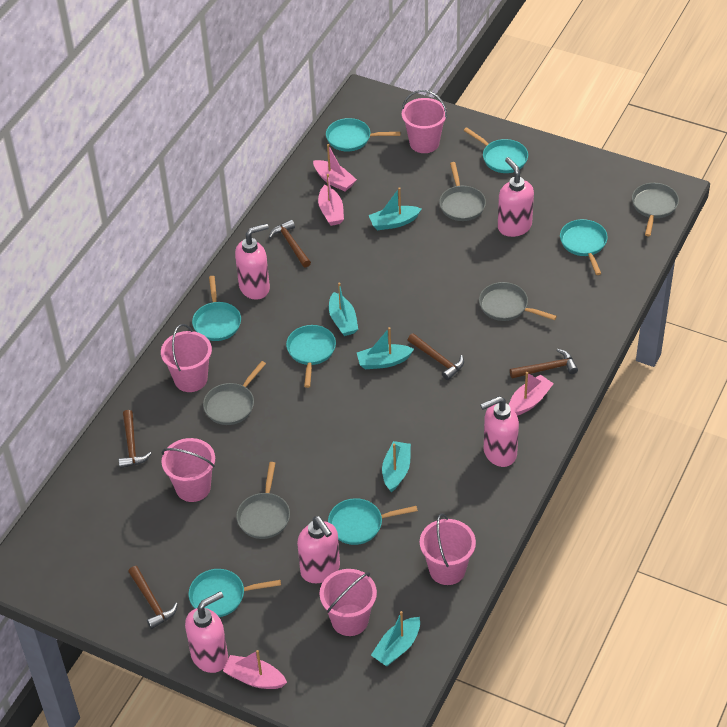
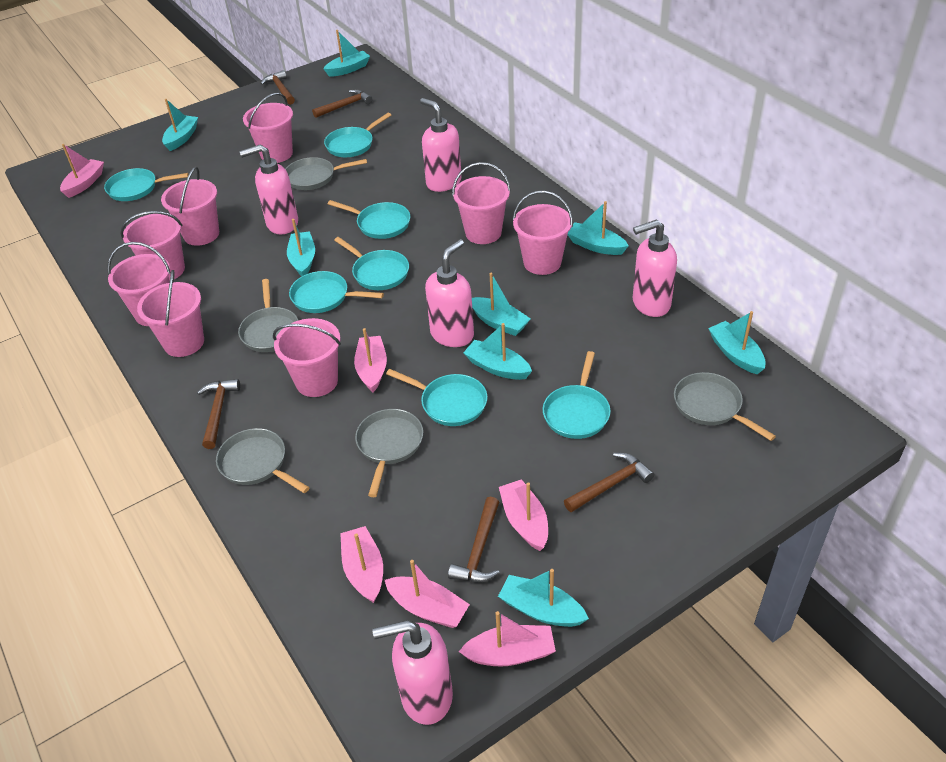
pink boat: 4 -> 6
pink bucket: 5 -> 8
turquoise boat: 5 -> 8

